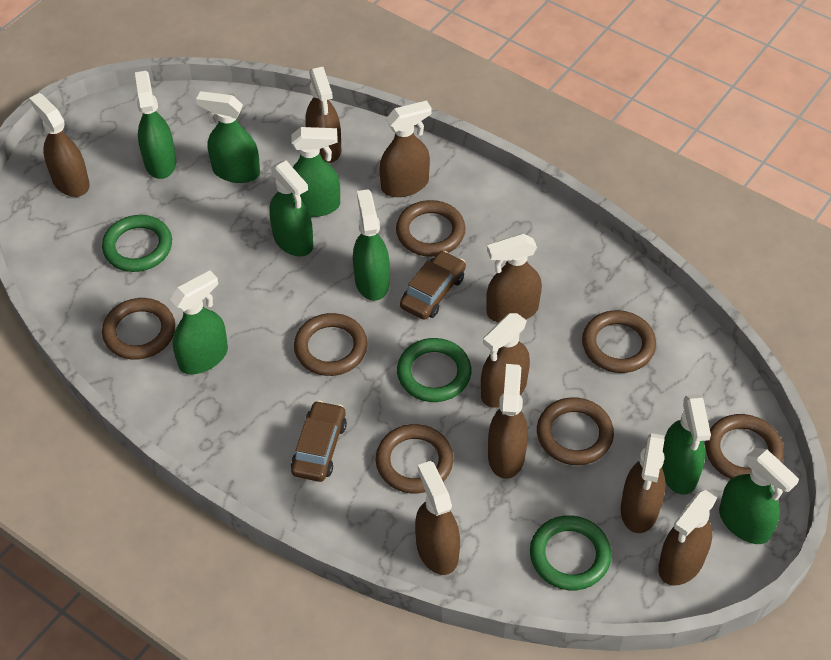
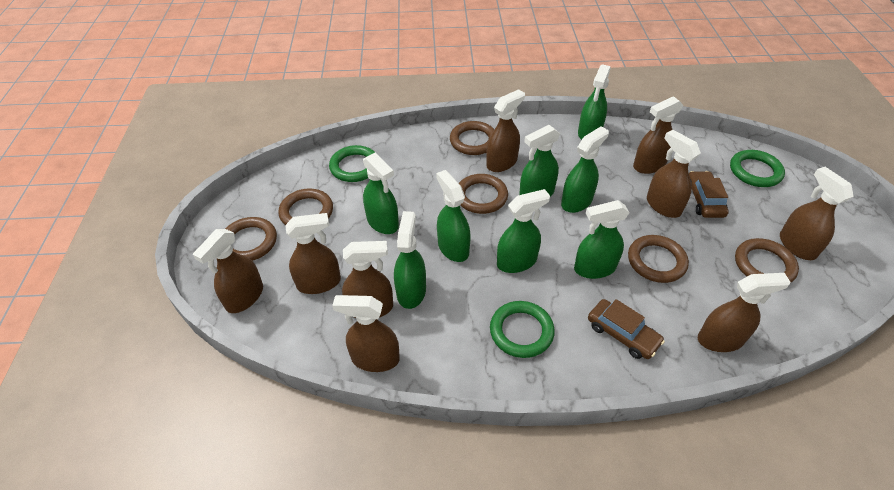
brown ring: 7 -> 6

